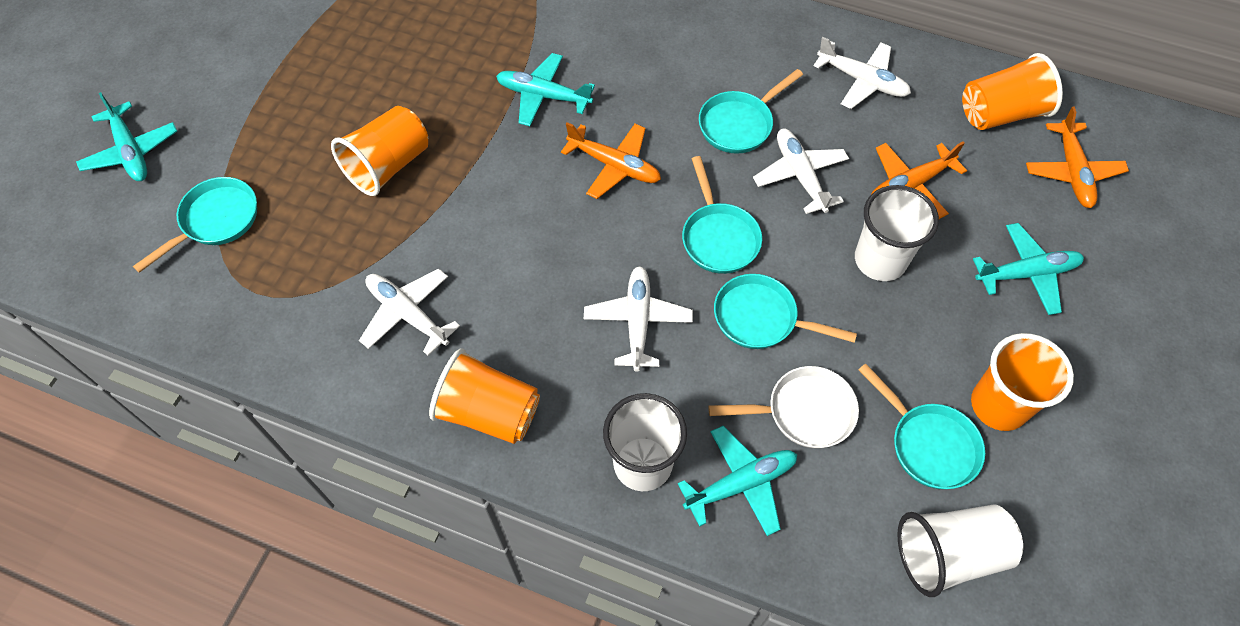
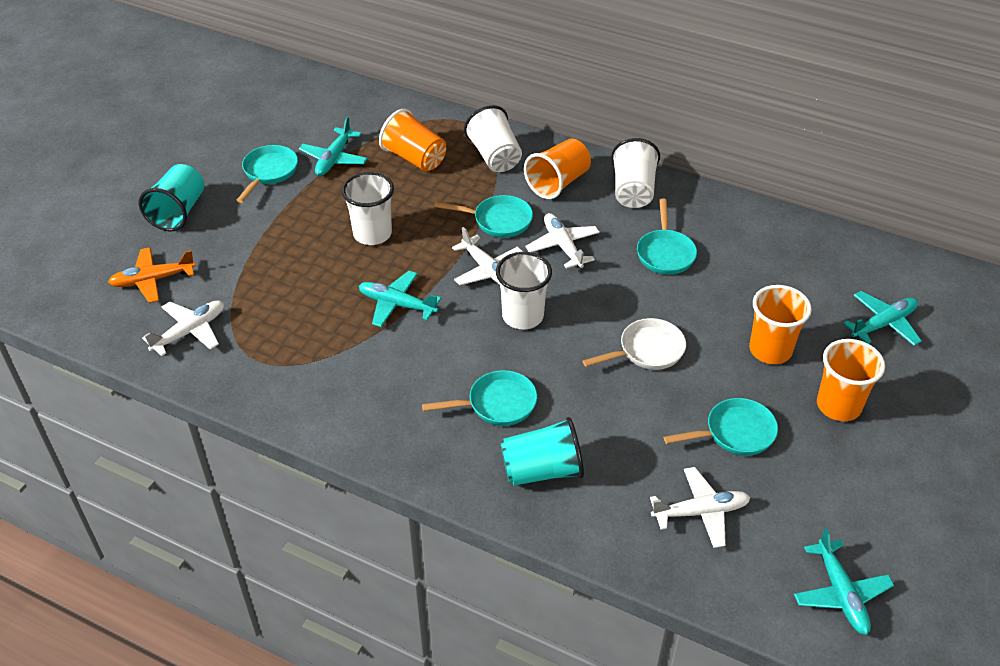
orange plane: 3 -> 1
turquoise cup: 0 -> 2
white cup: 3 -> 4

